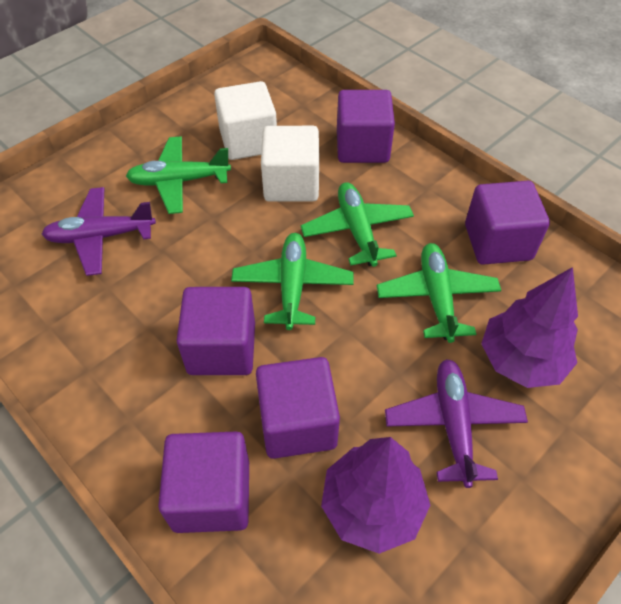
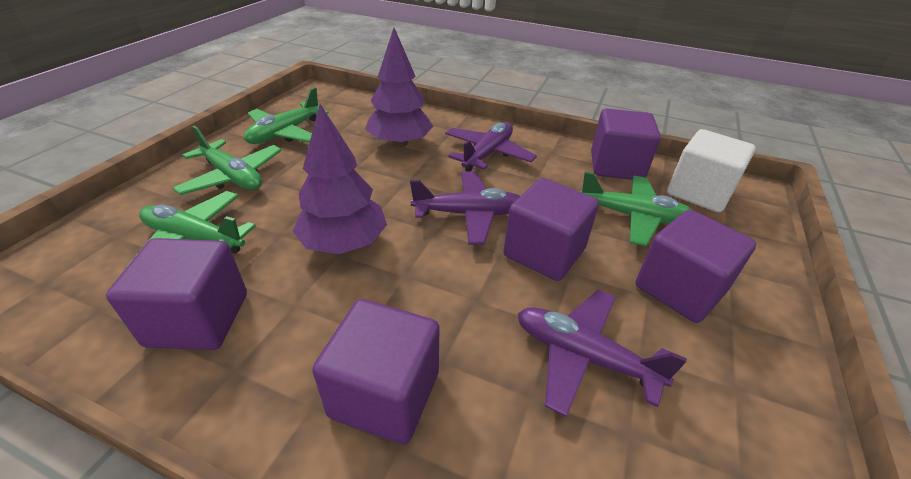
purple plane: 2 -> 3
white cube: 2 -> 1

